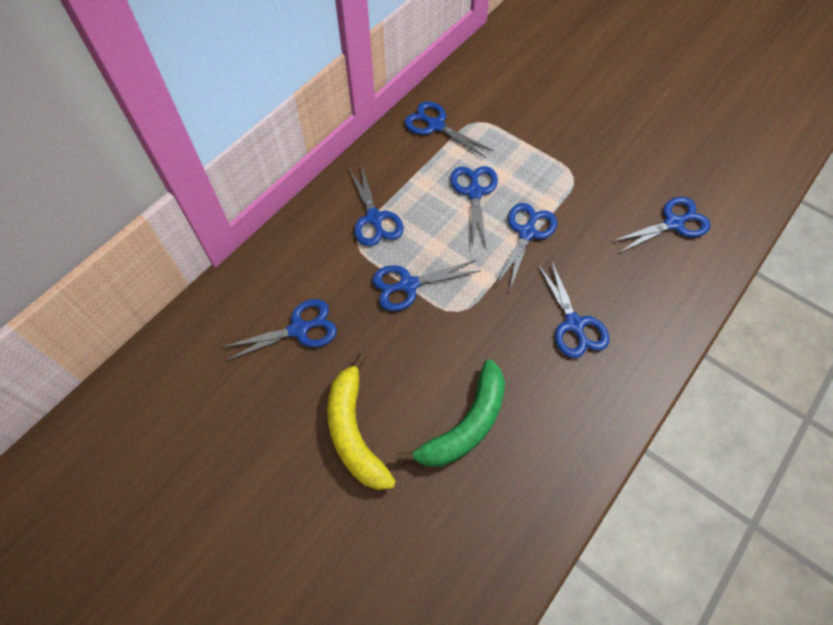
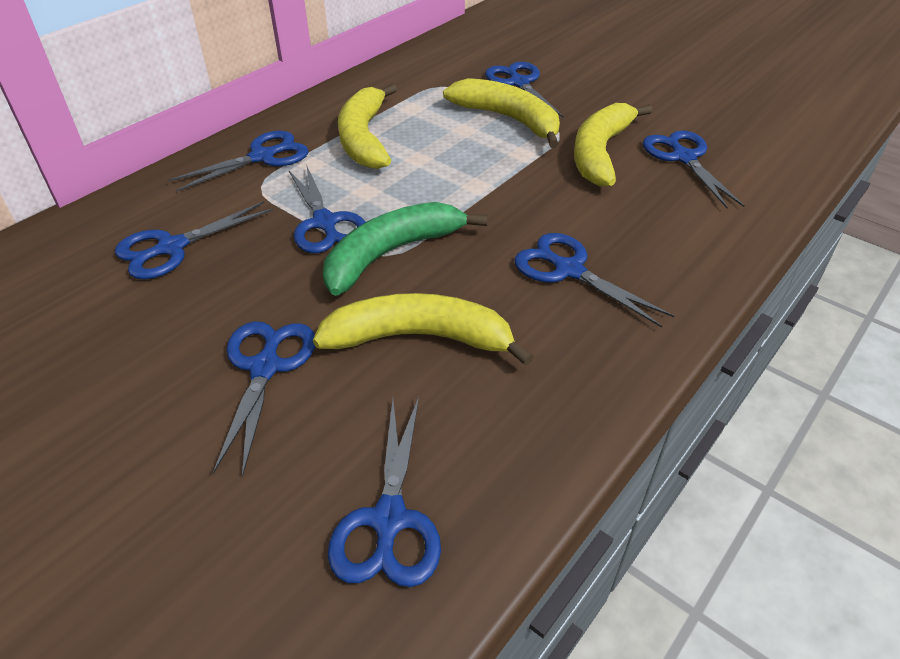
yellow banana: 1 -> 4

